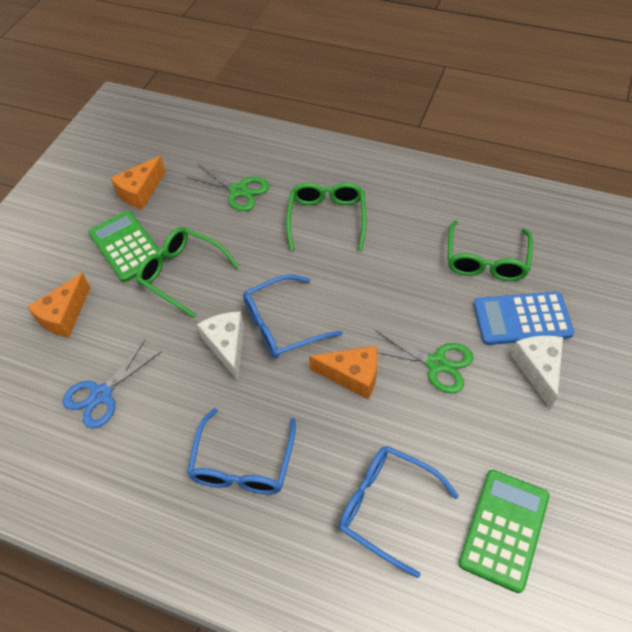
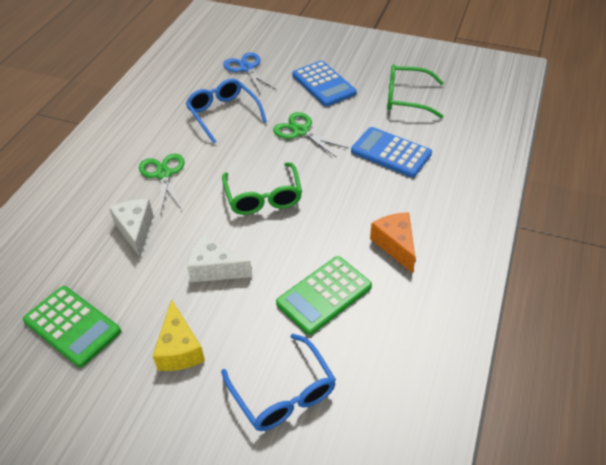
blue calculator: 1 -> 2
blue glasses: 3 -> 2
green glasses: 3 -> 2
orange cheese: 3 -> 1
yellow cheese: 0 -> 1

